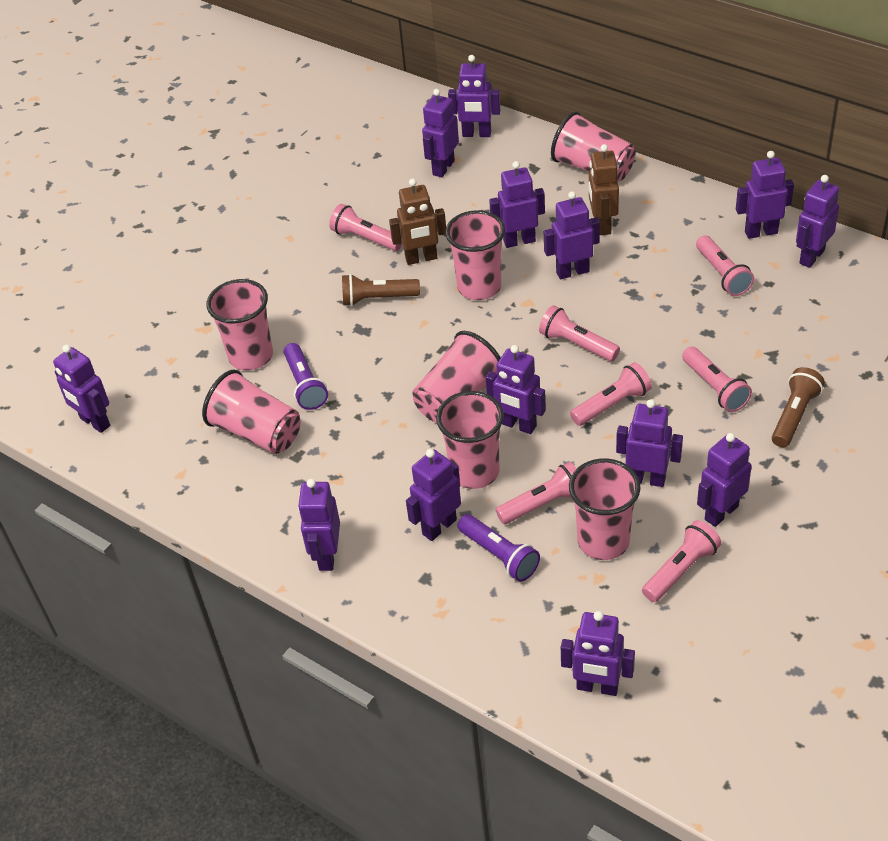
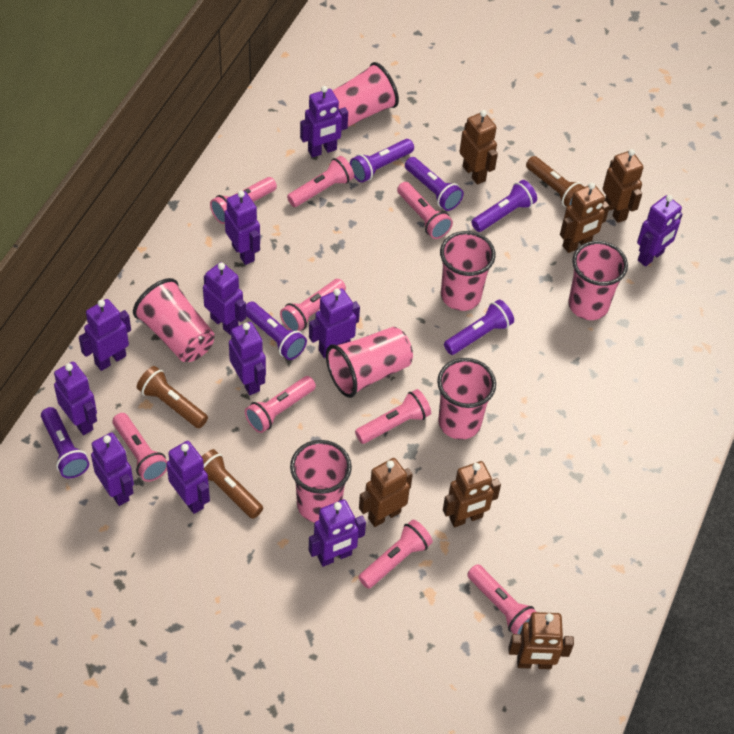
brown flashlight: 2 -> 3
brown robot: 2 -> 6
pink flashlight: 7 -> 9
purple flashlight: 2 -> 6
purple robot: 13 -> 11

